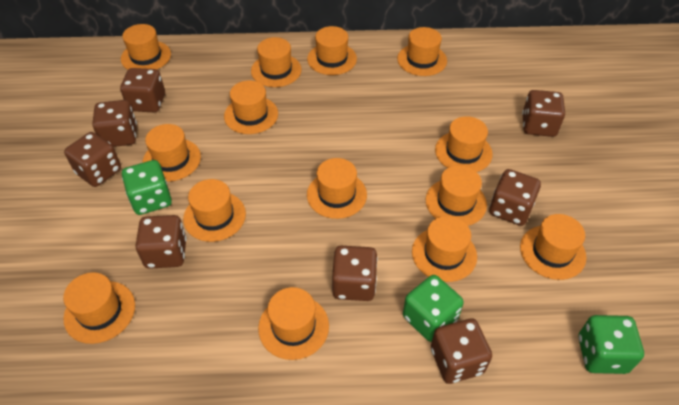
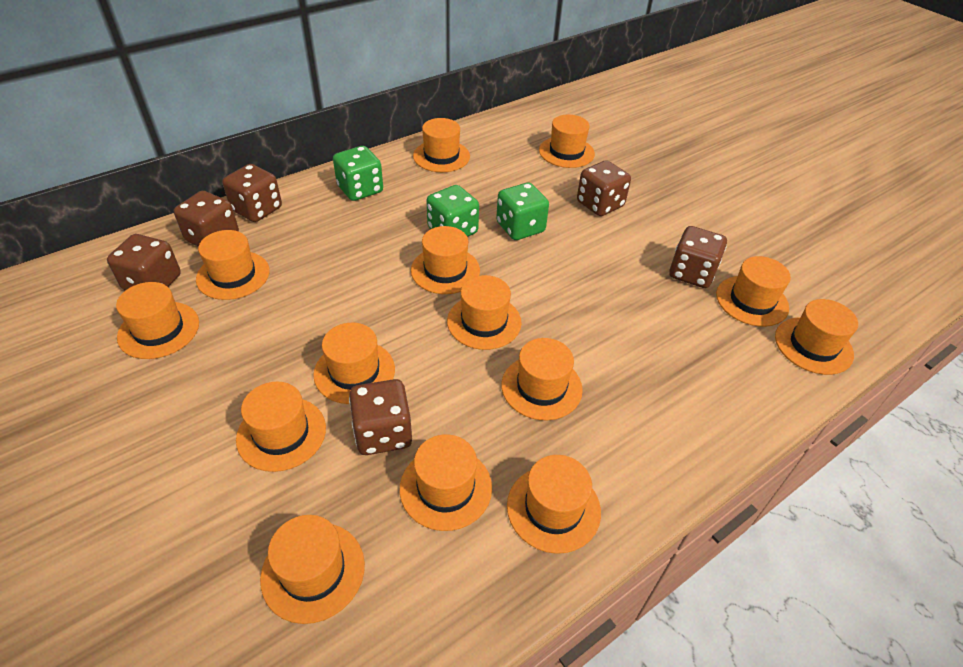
brown dice: 8 -> 6

